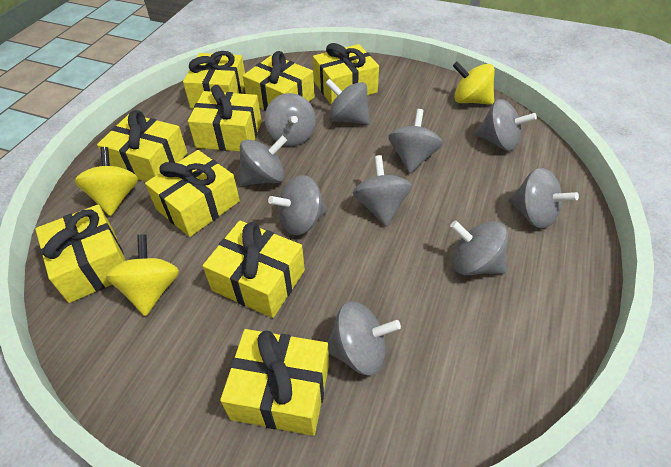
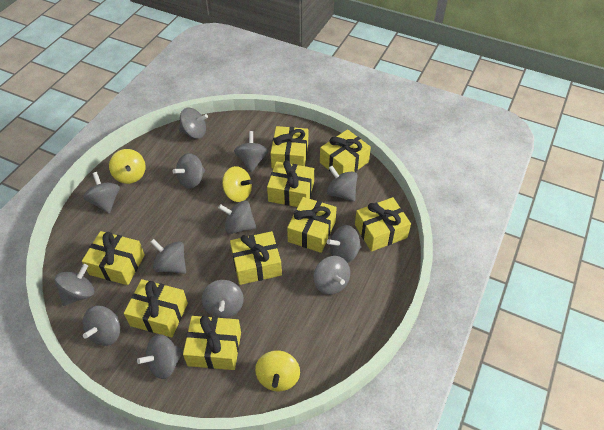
grey spinning top: 10 -> 13

